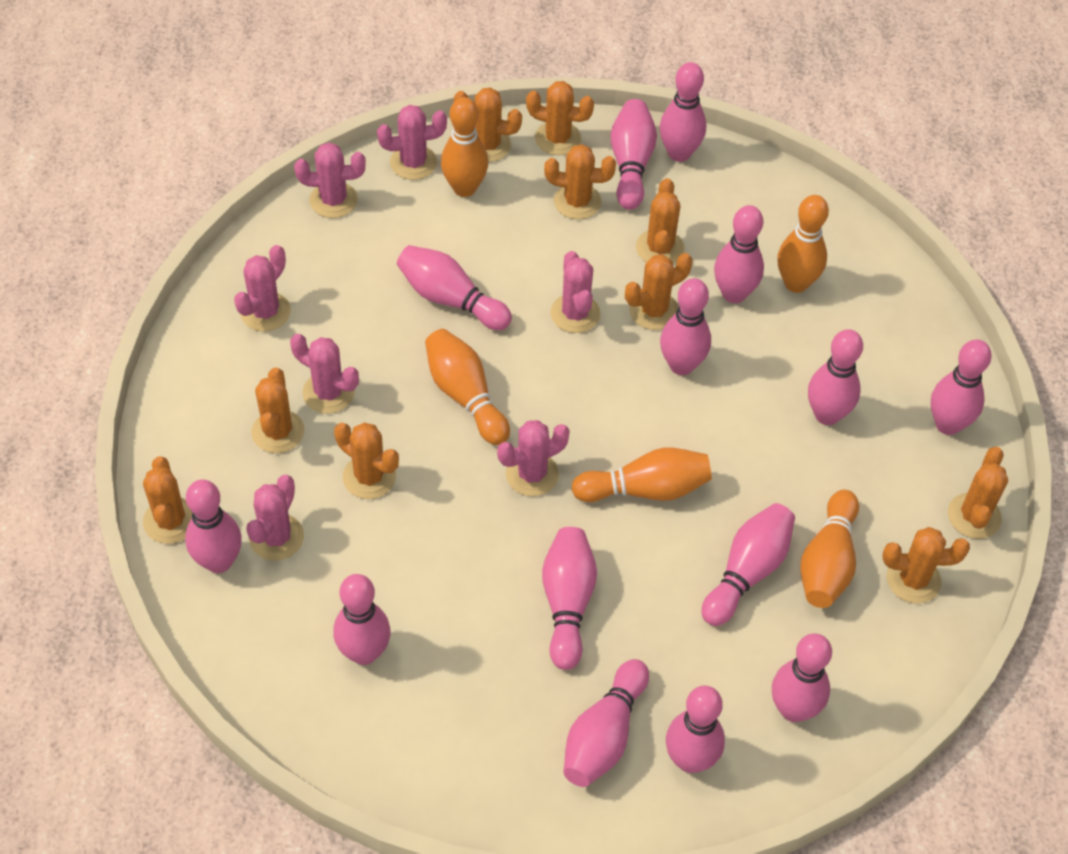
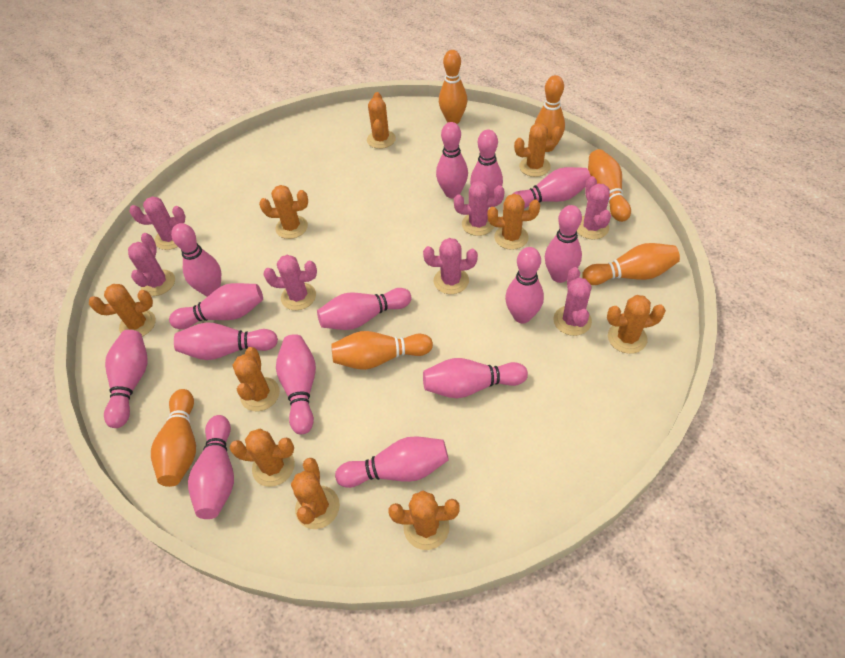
orange bowling pin: 5 -> 6

